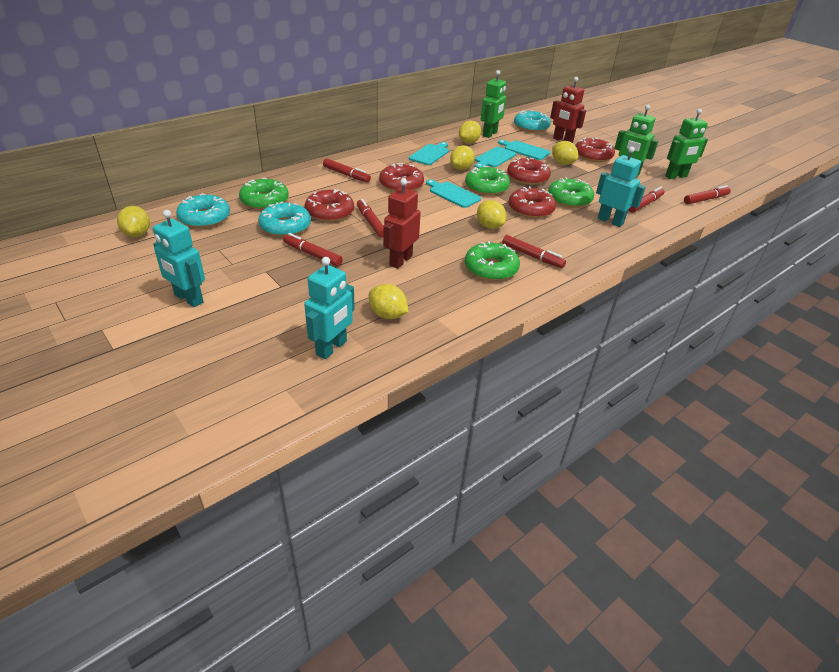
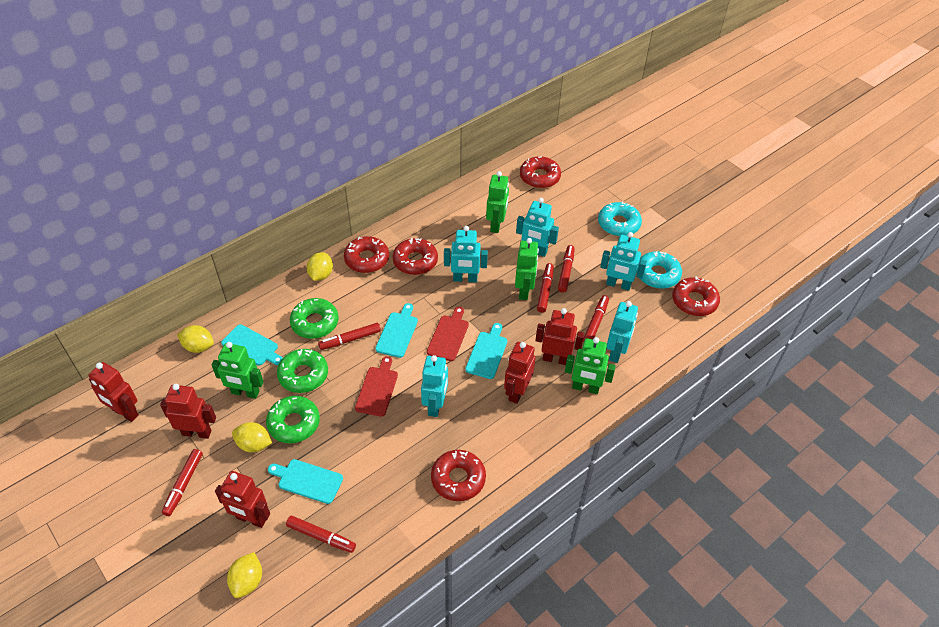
green donut: 4 -> 3
green robot: 3 -> 4
red cutting board: 0 -> 2
red robot: 2 -> 5
turquoise donut: 3 -> 2
turquoise robot: 3 -> 5
yellow lemon: 6 -> 4

